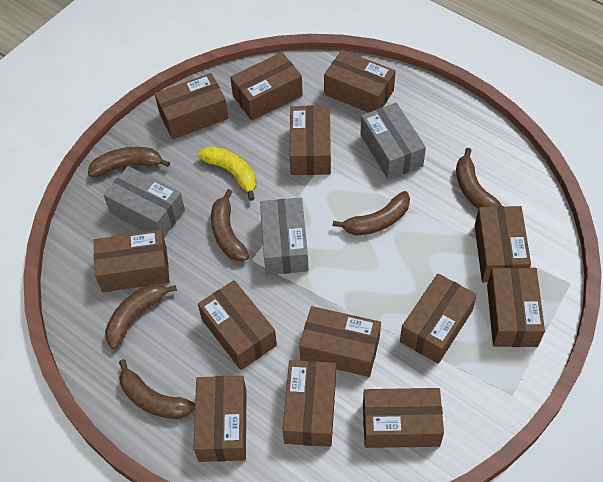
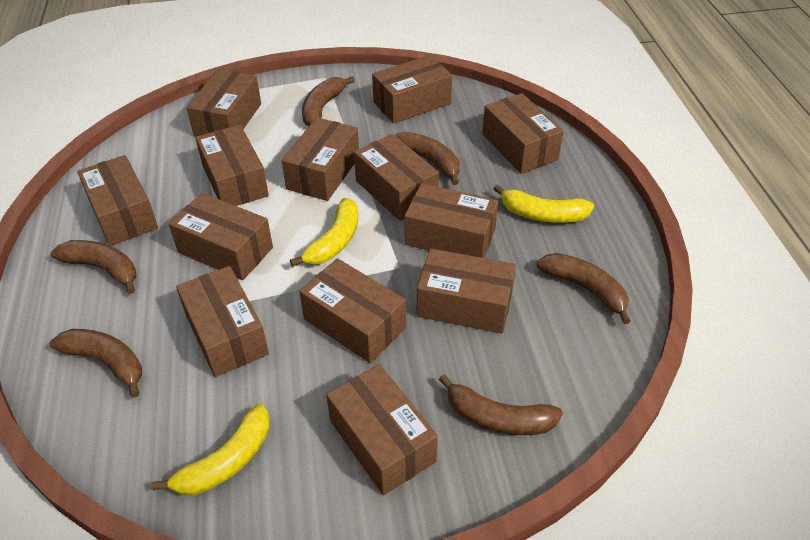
grey box: 3 -> 0
yellow banana: 1 -> 3

